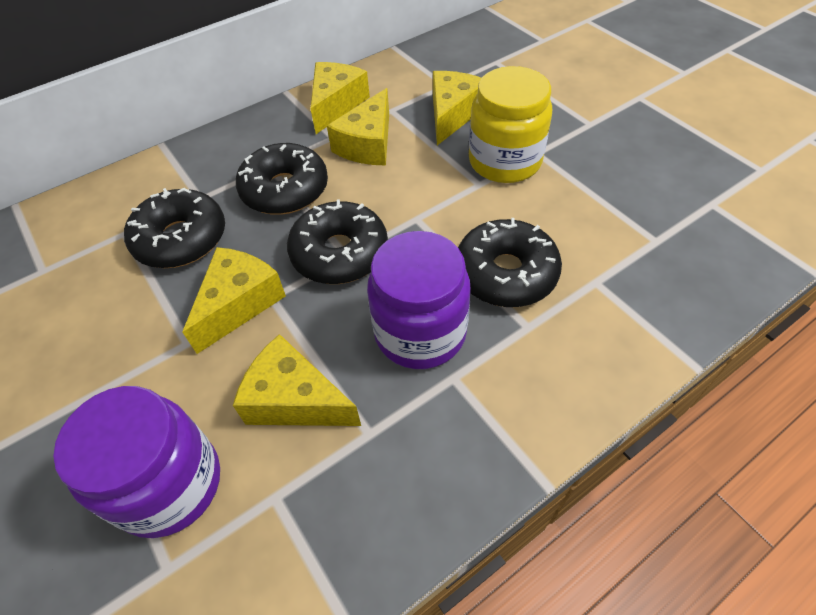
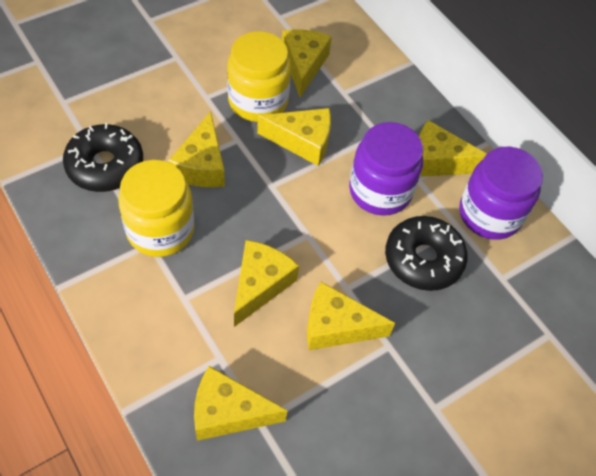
black donut: 4 -> 2
yellow cheese: 5 -> 7
yellow jar: 1 -> 2

